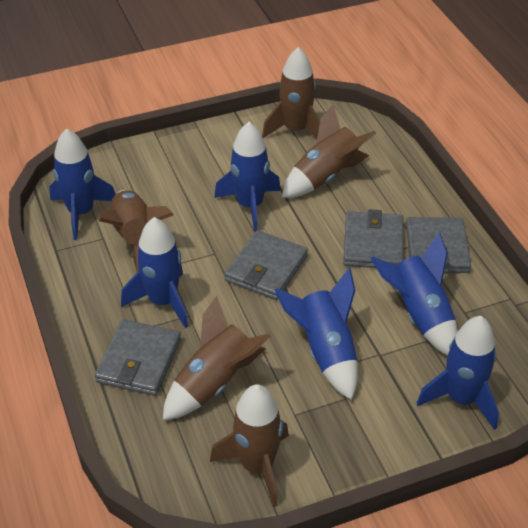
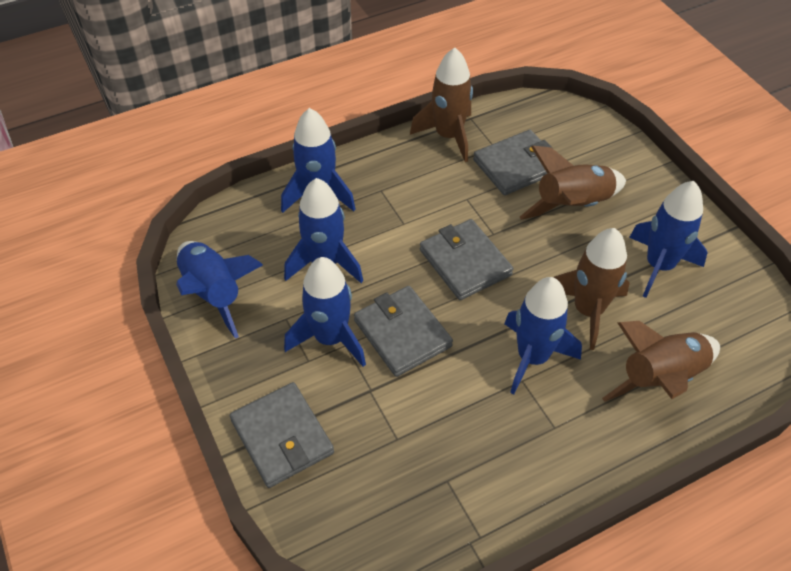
brown rocket: 5 -> 4

